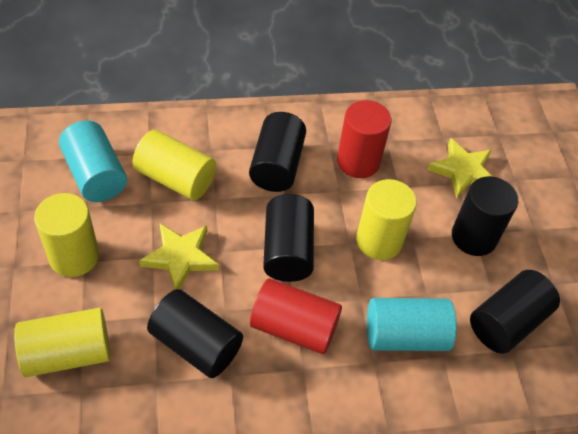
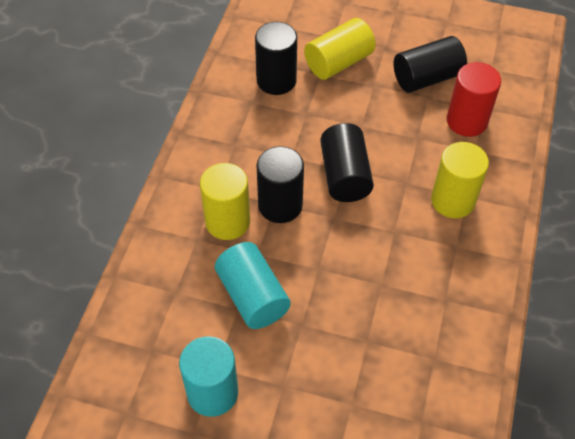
black cylinder: 5 -> 4
red cylinder: 2 -> 1
yellow cylinder: 4 -> 3
yellow star: 2 -> 0

